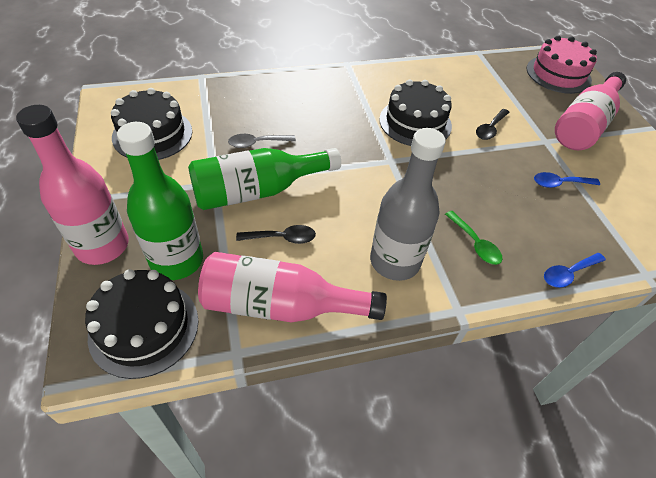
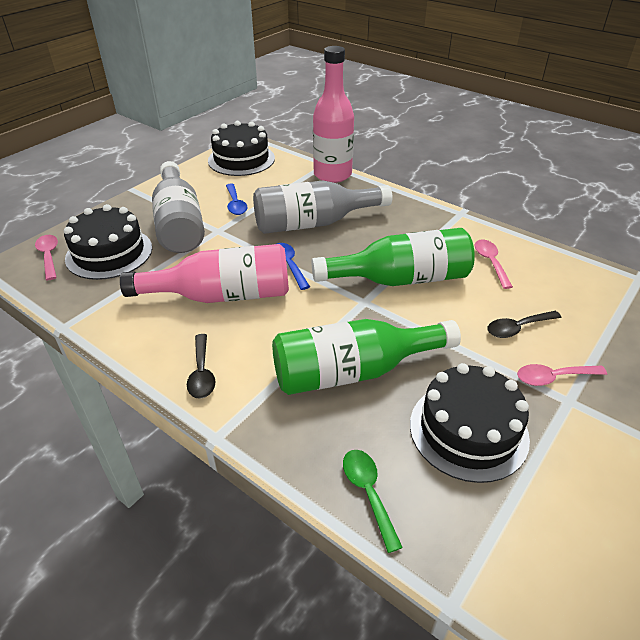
grey bottle: 1 -> 2
grey spoon: 1 -> 0
pink bottle: 3 -> 2
pink cake: 1 -> 0
pink spoon: 0 -> 3

